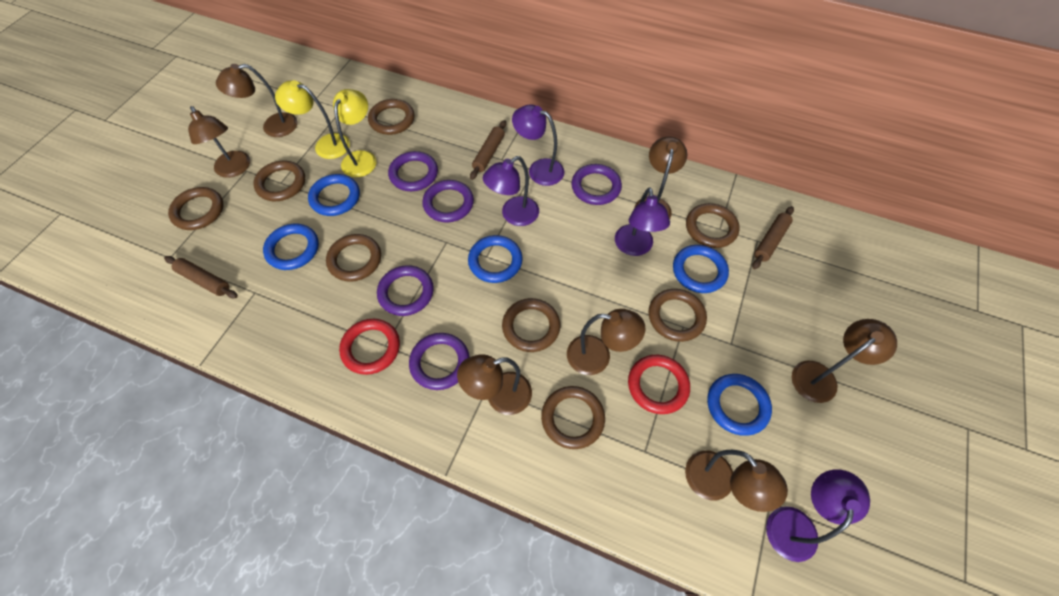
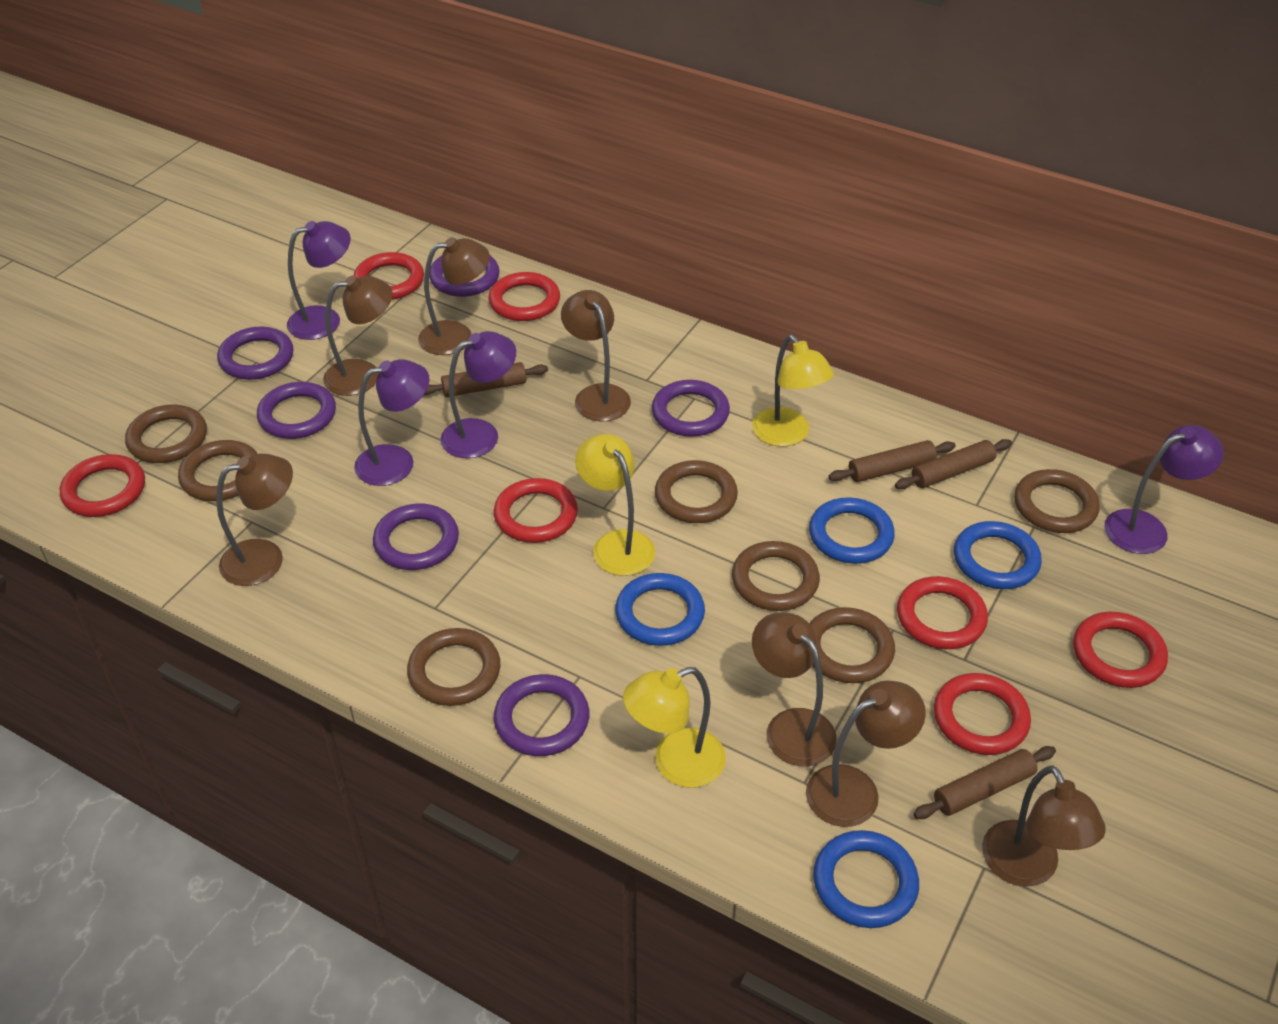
blue ring: 5 -> 4
brown ring: 8 -> 7
brown rolling pin: 3 -> 4
purple ring: 5 -> 6
red ring: 2 -> 7
yellow lamp: 2 -> 3

